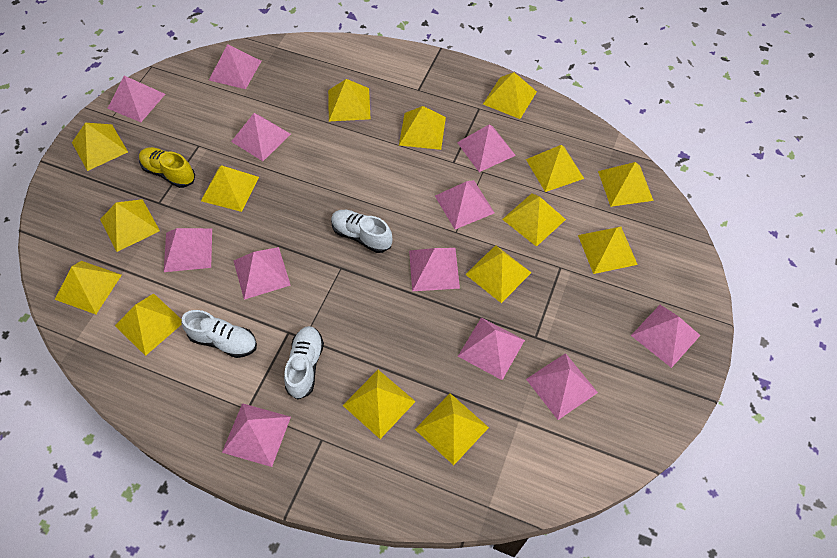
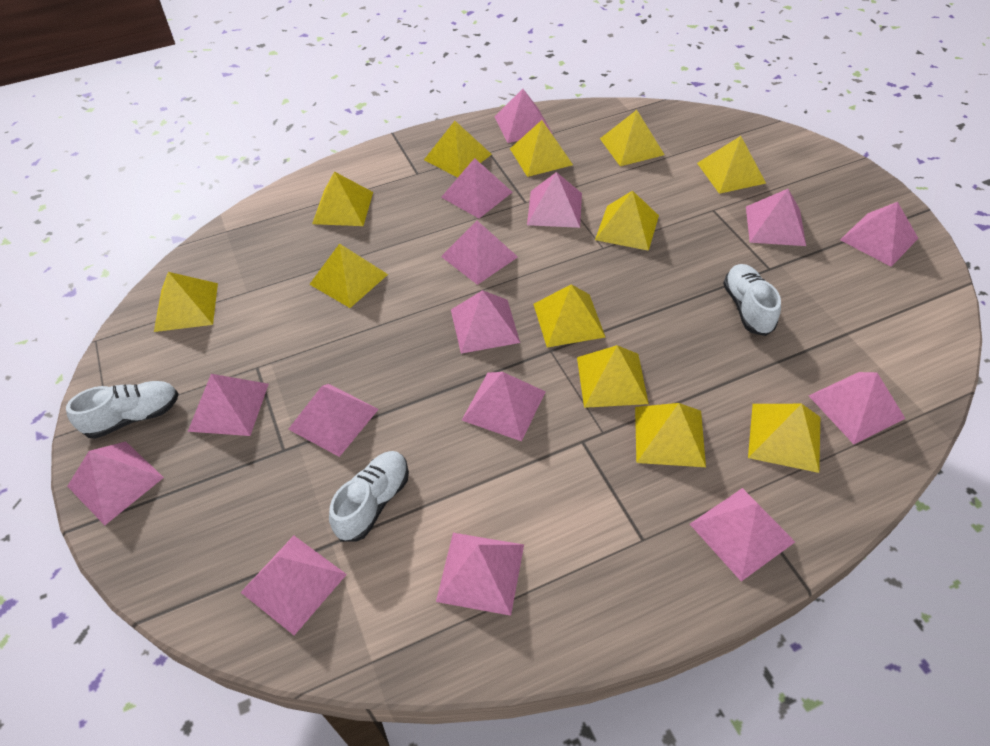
pink pyramid: 12 -> 15
yellow pyramid: 15 -> 12
yellow shoe: 1 -> 0

